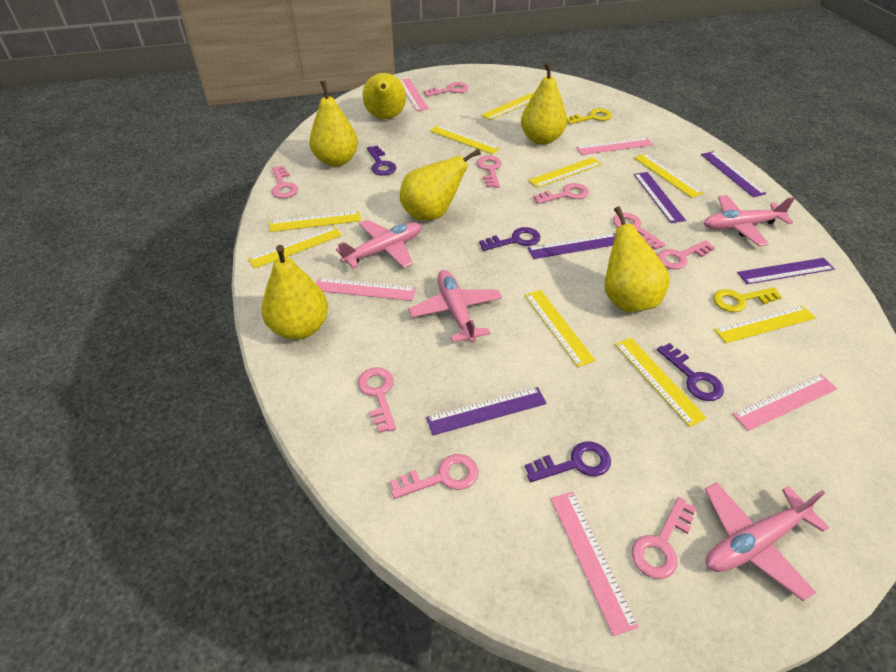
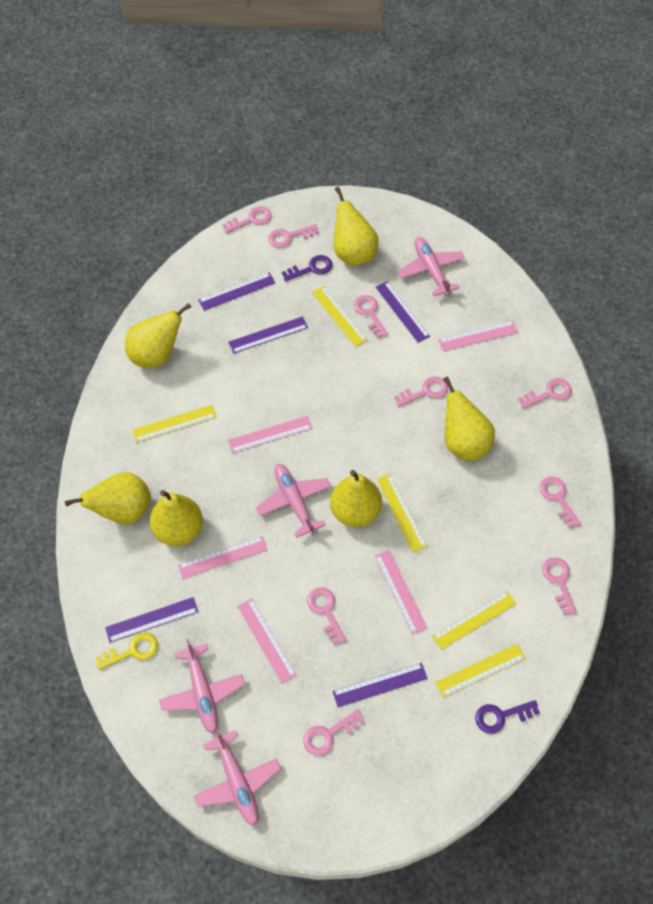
purple key: 4 -> 2
yellow key: 2 -> 1
yellow ruler: 9 -> 5

